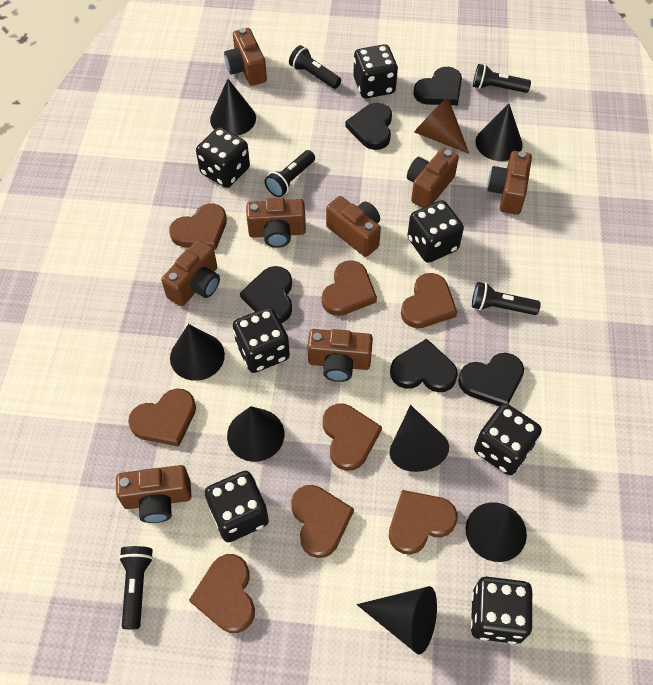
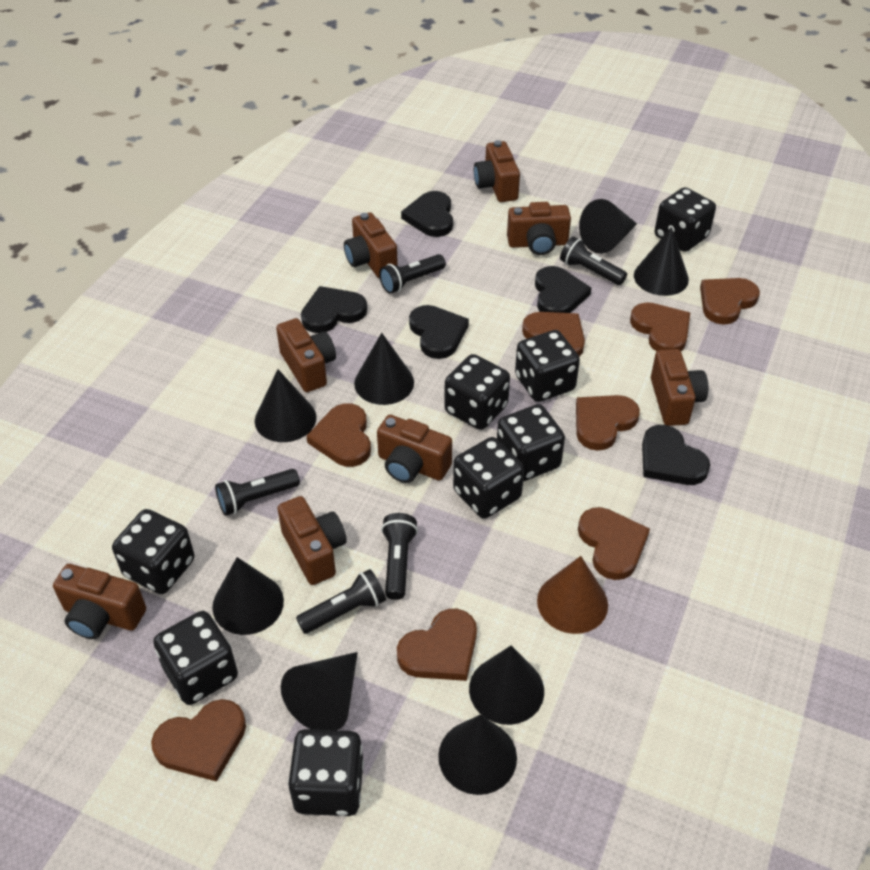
black cone: 7 -> 8
black dice: 7 -> 8

